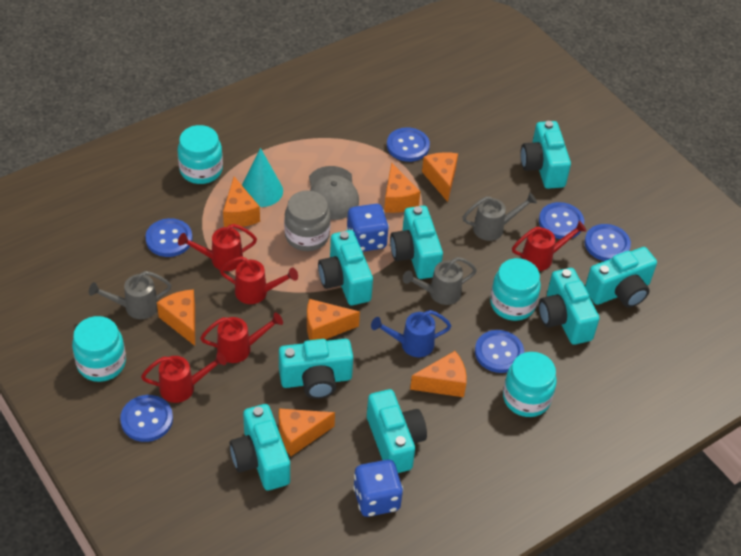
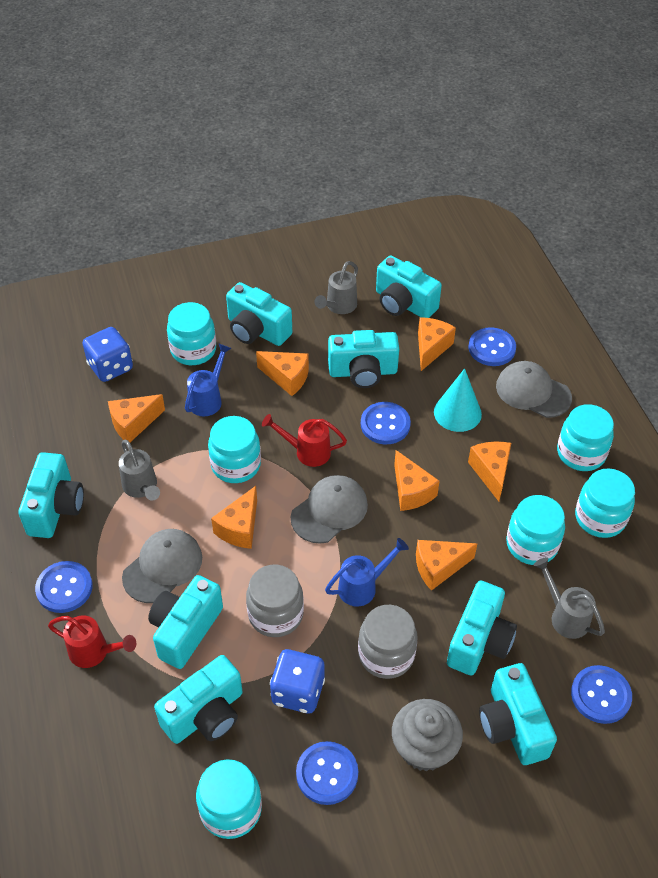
blue button: 6 -> 5
blue watering can: 1 -> 2
grey cap: 1 -> 3
grey cupcake: 0 -> 1
grey jar: 1 -> 2
red watering can: 5 -> 2
turquoise jar: 4 -> 6

